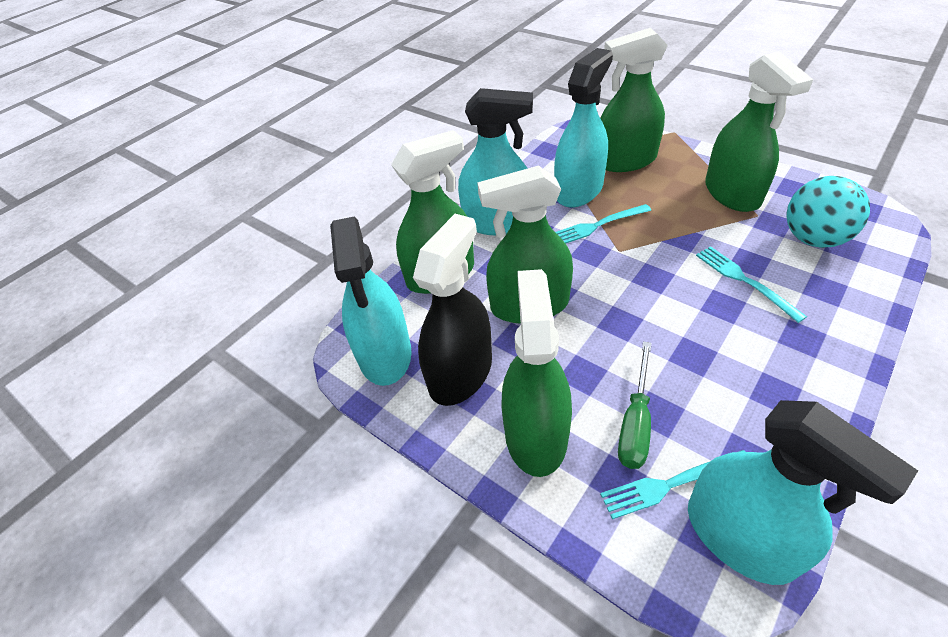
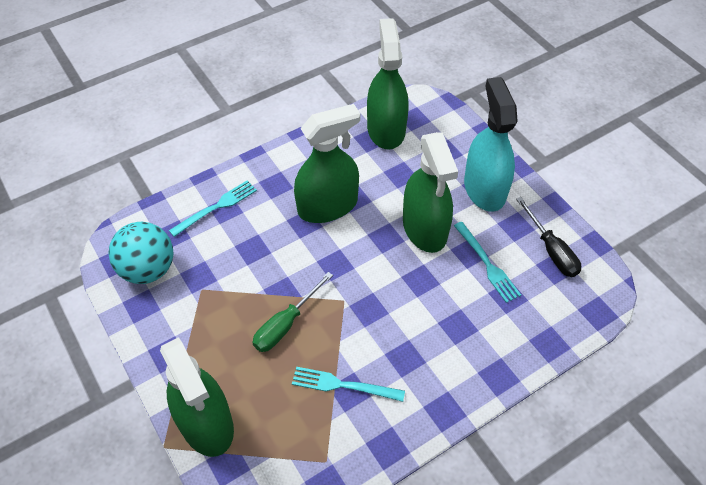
black screwdriver: 0 -> 1
black spray bottle: 1 -> 0
green spray bottle: 5 -> 4
turquoise spray bottle: 4 -> 1

